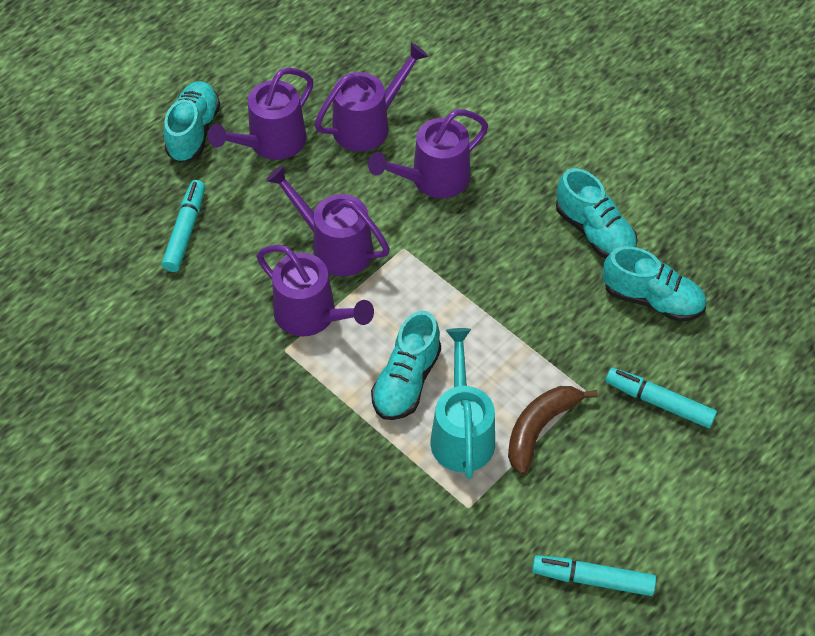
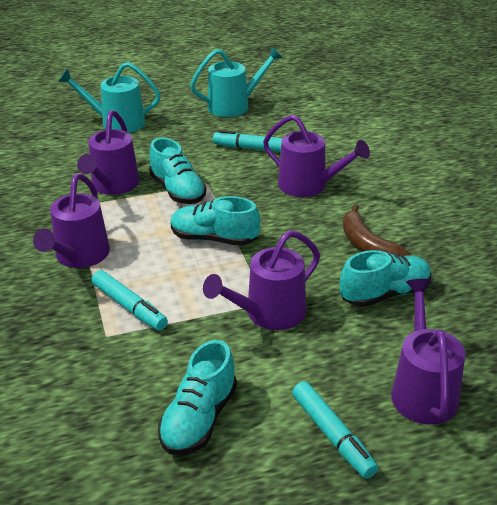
turquoise watering can: 1 -> 2

